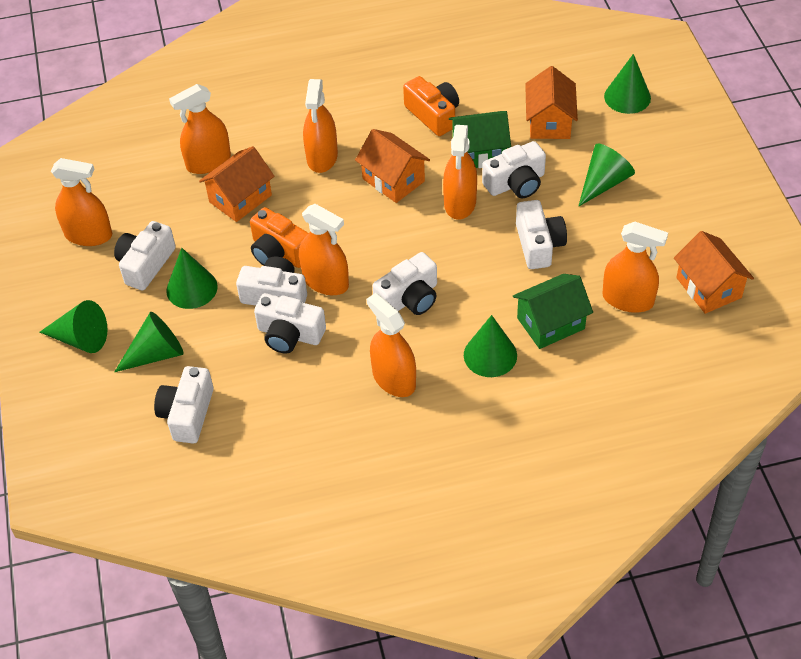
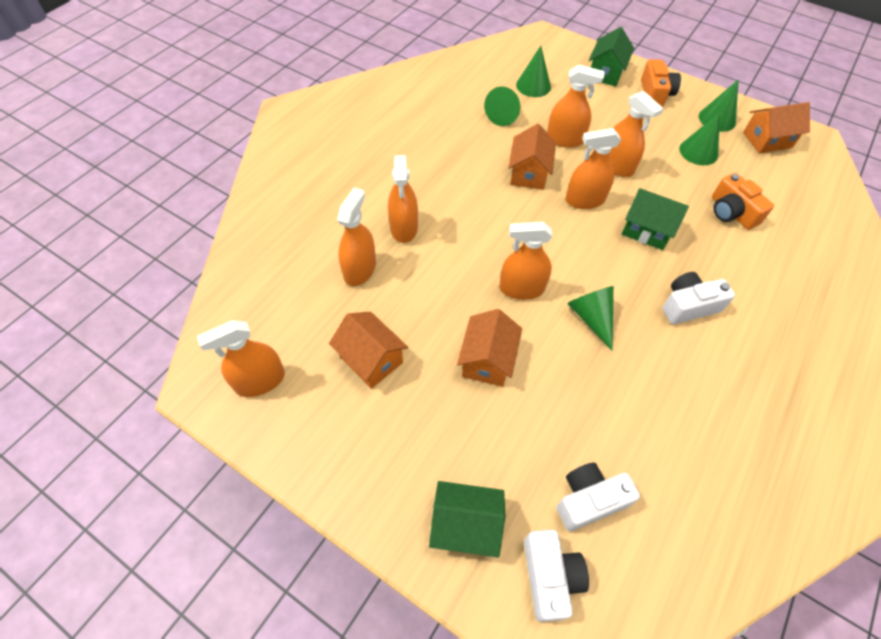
green cone: 6 -> 5
green house: 2 -> 3
white camera: 7 -> 3

